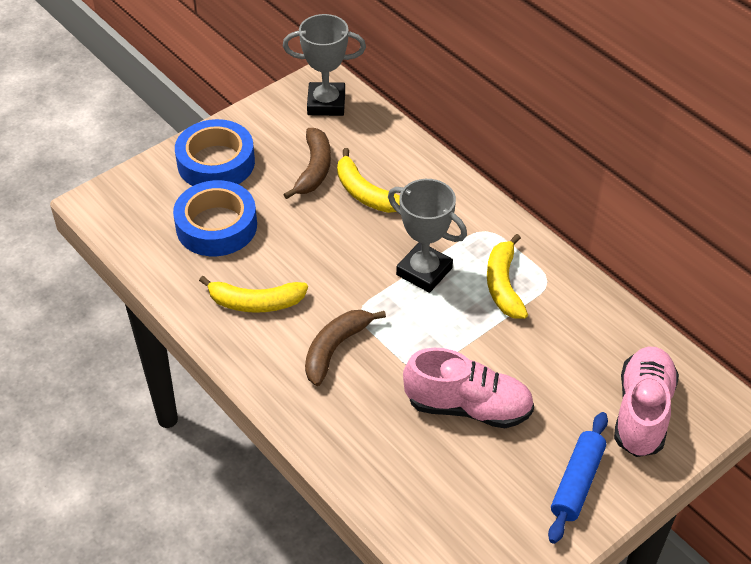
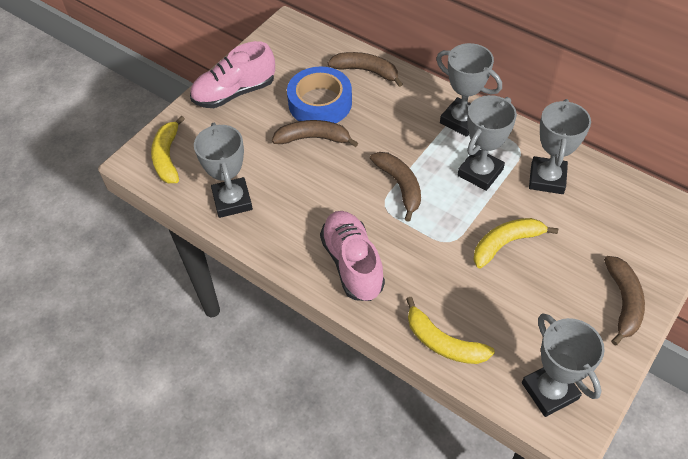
blue rolling pin: 1 -> 0
blue tape: 2 -> 1
brown banana: 2 -> 4
grey trophy: 2 -> 5

